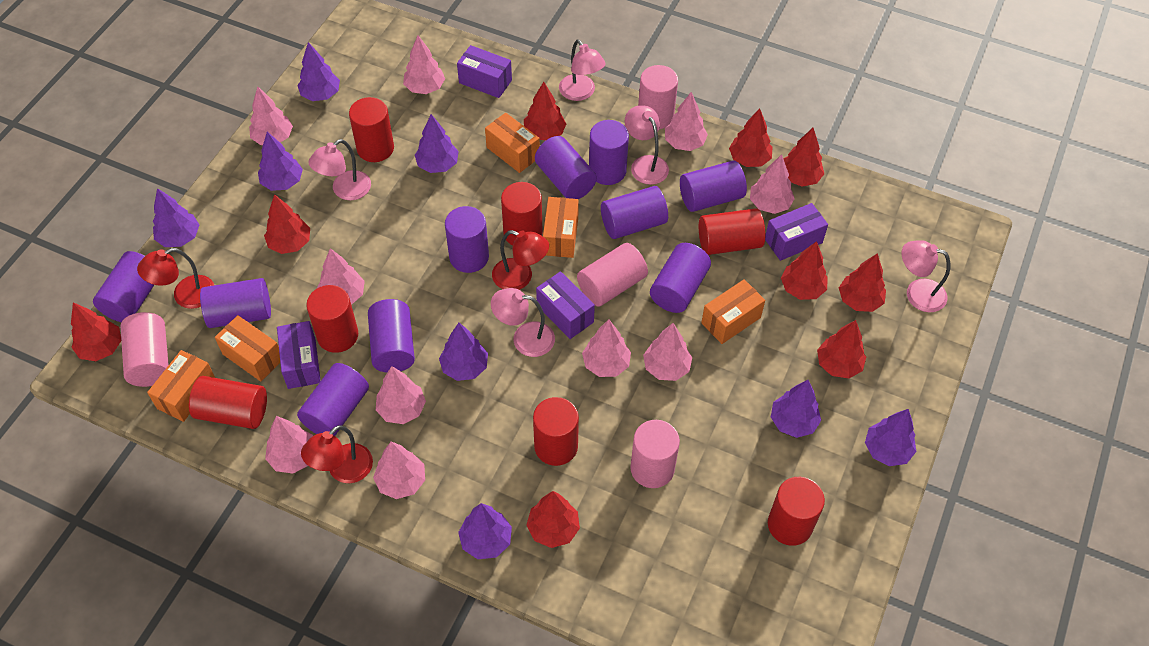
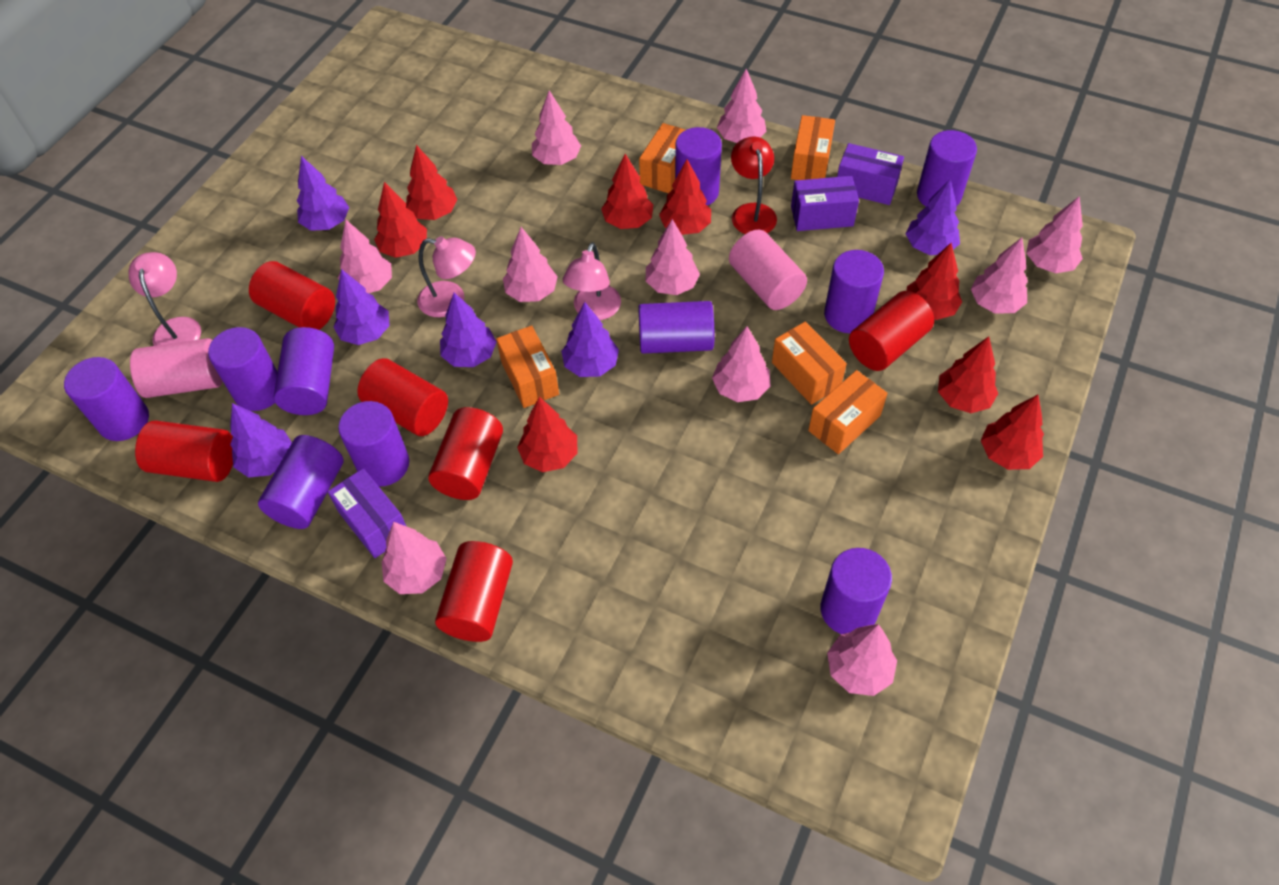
pink cylinder: 4 -> 2
pink lamp: 5 -> 3
purple box: 4 -> 3
purple tree: 8 -> 6
red cylinder: 7 -> 6
red lamp: 3 -> 1
red tree: 9 -> 8

